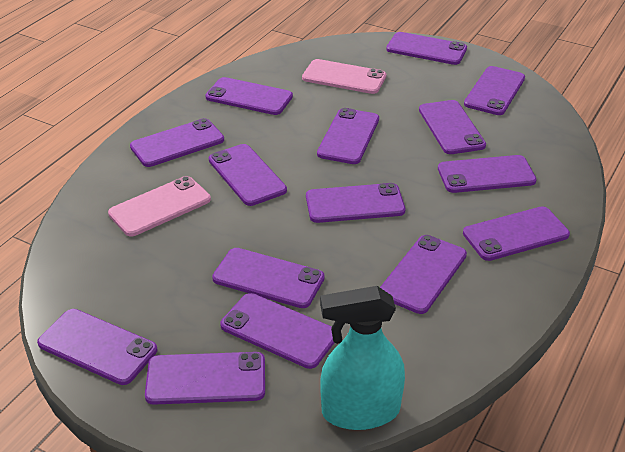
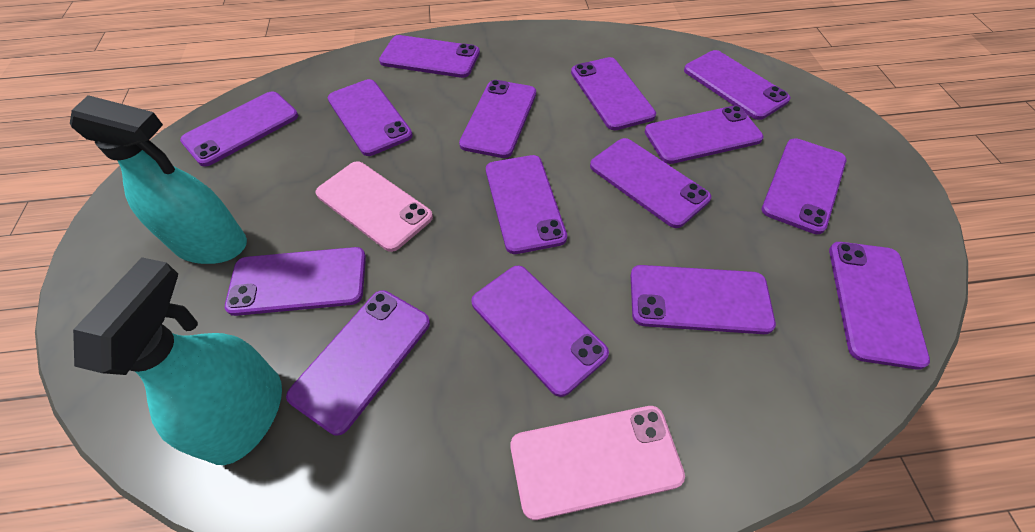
turquoise spray bottle: 1 -> 2

